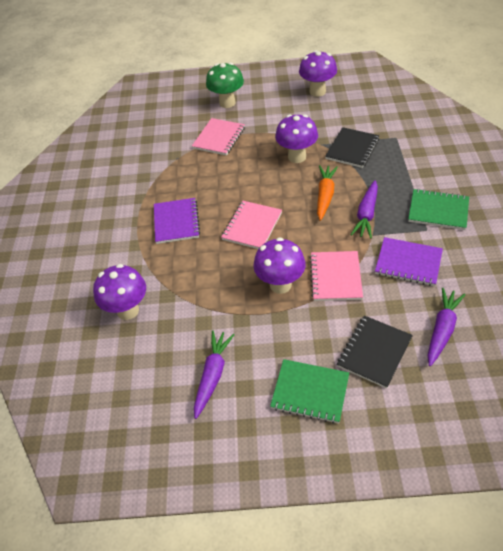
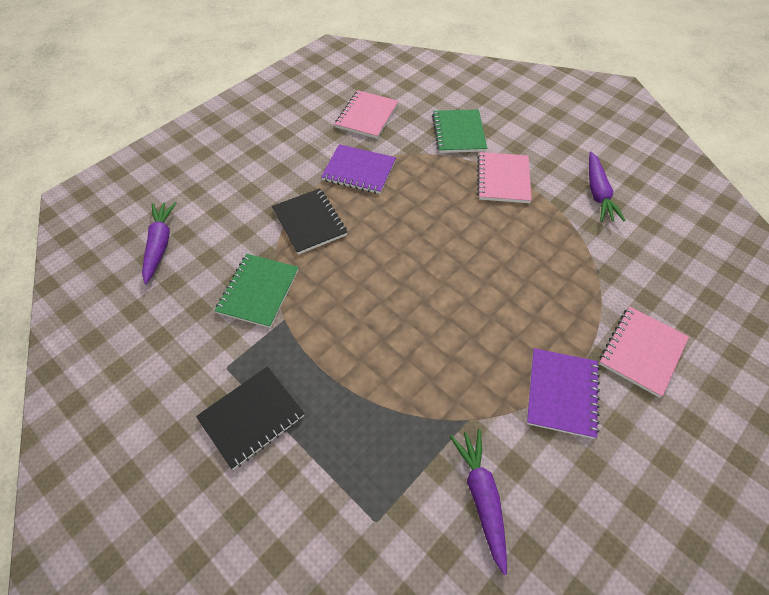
green mushroom: 1 -> 0
orange carrot: 1 -> 0
purple mushroom: 4 -> 0

